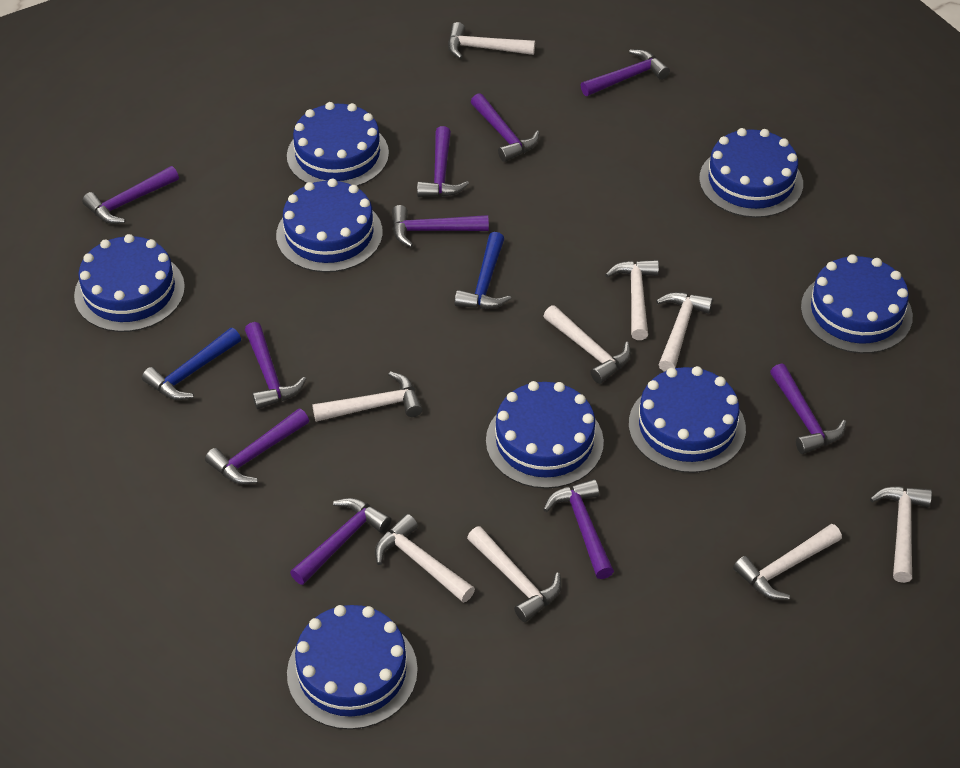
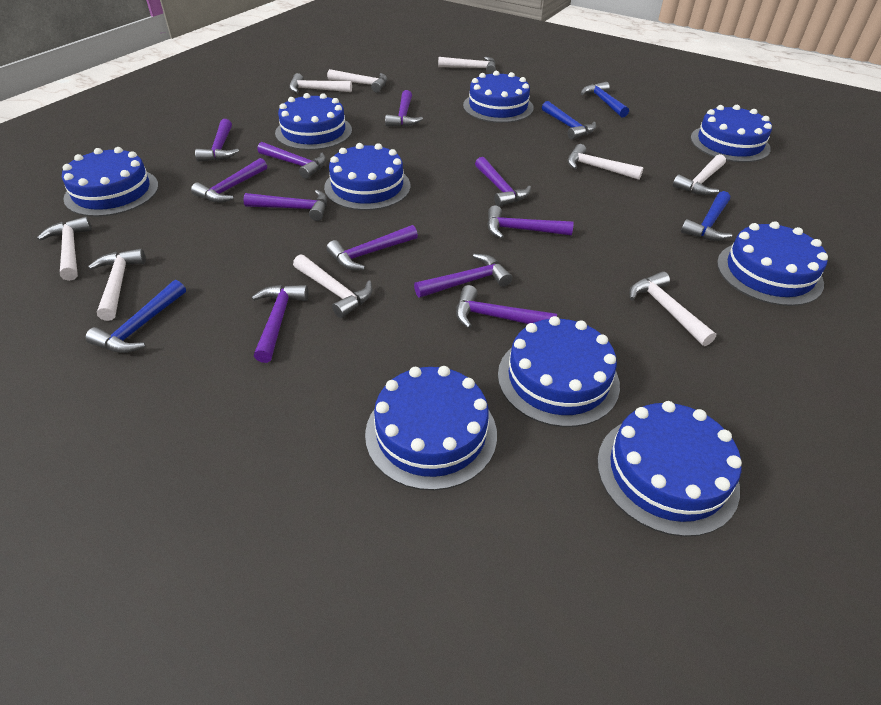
blue cake: 8 -> 9
blue hammer: 2 -> 4
purple hammer: 10 -> 11

